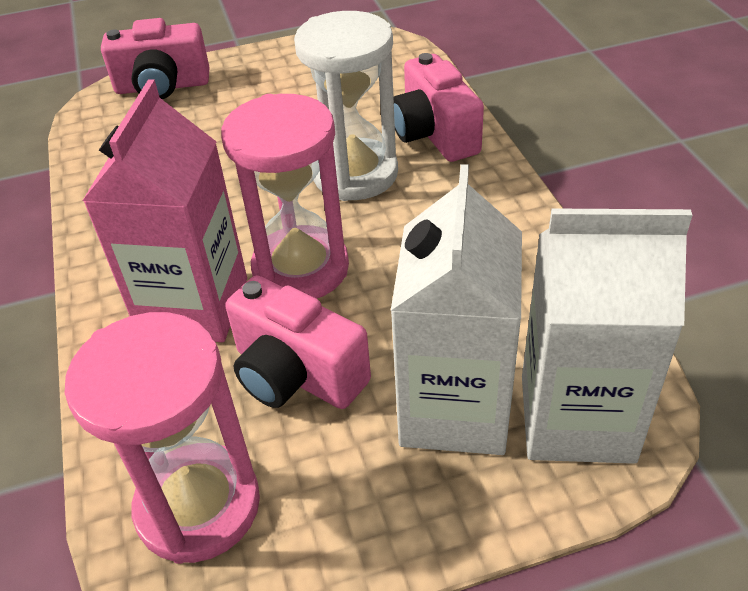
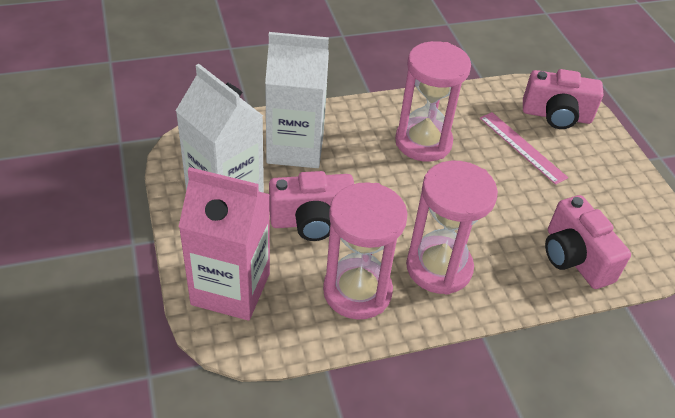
pink hourglass: 2 -> 3
pink ruler: 0 -> 1
white hourglass: 1 -> 0

